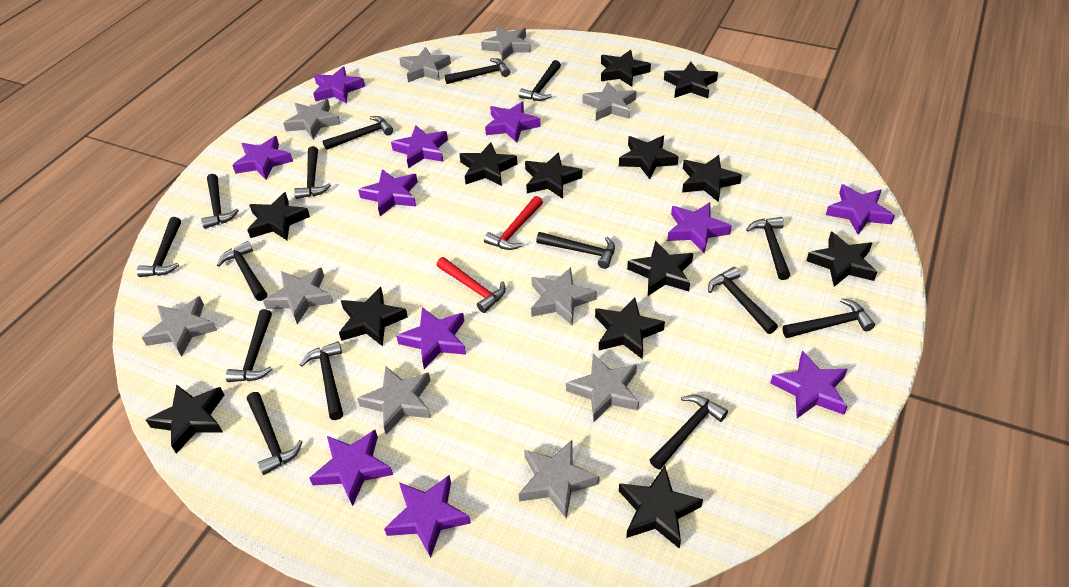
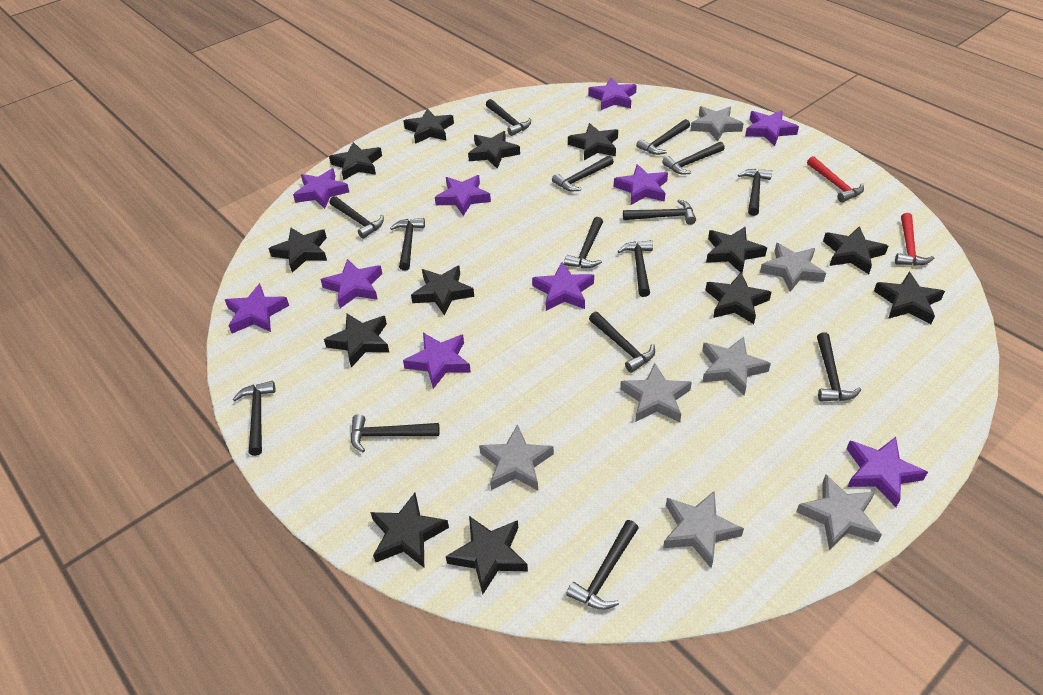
grey star: 10 -> 7
purple star: 11 -> 10

